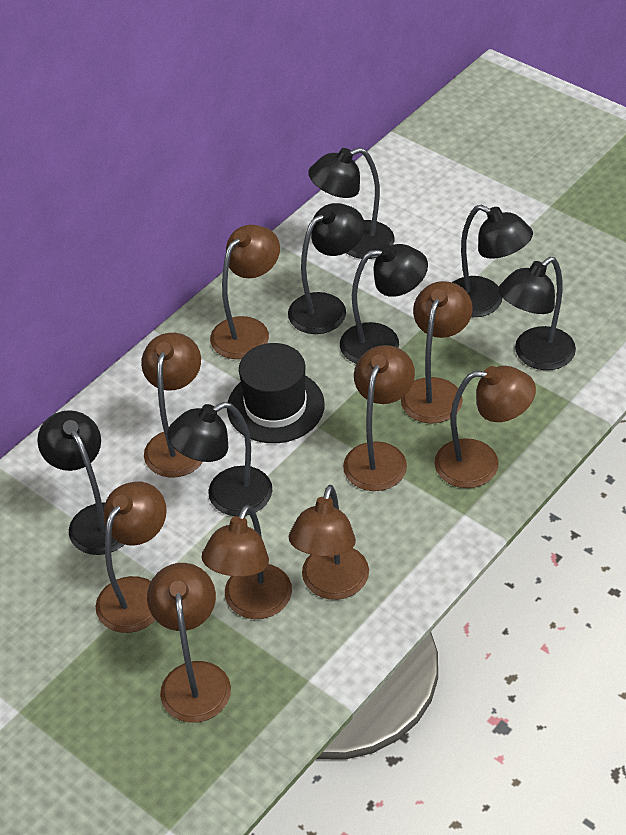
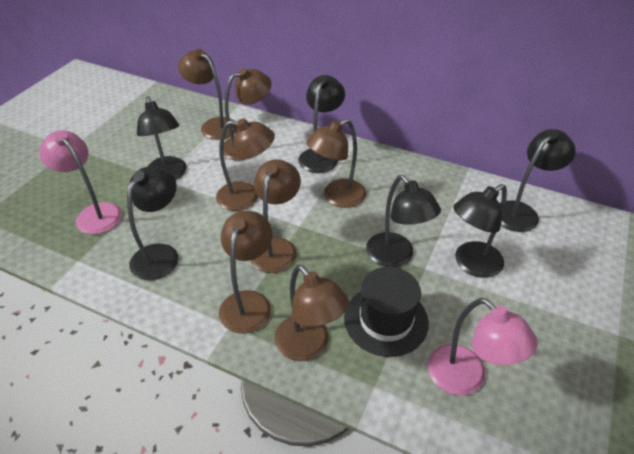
black lamp: 7 -> 6
brown lamp: 9 -> 7
pink lamp: 0 -> 2

